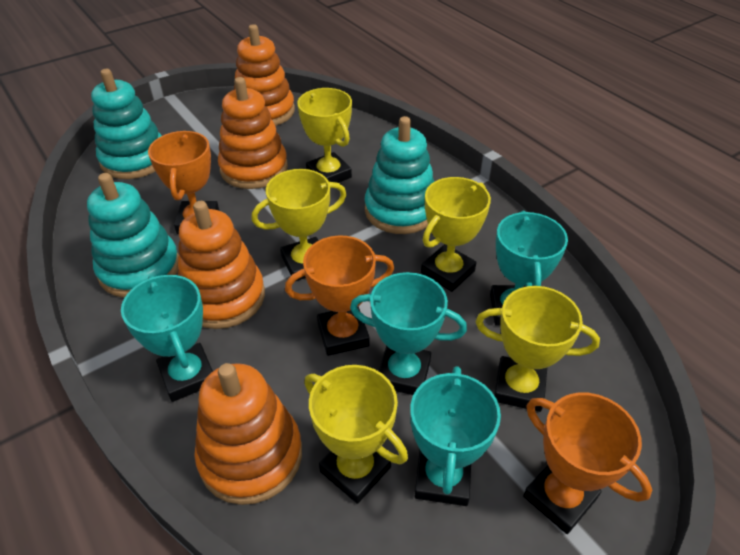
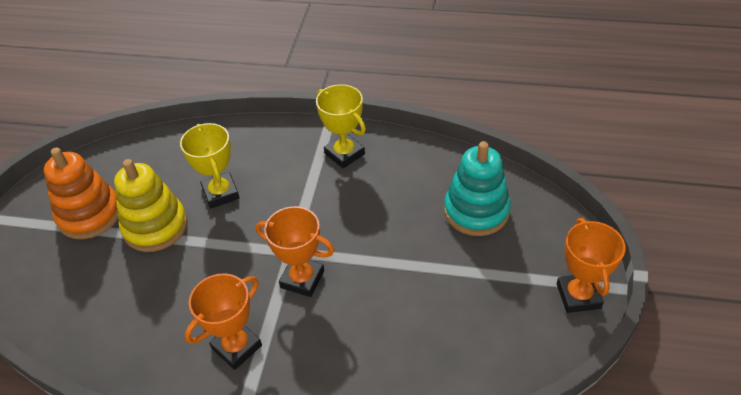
orange stacking toy: 4 -> 1
turquoise stacking toy: 3 -> 1
turquoise trophy: 4 -> 0
yellow stacking toy: 0 -> 1
yellow trophy: 5 -> 2

